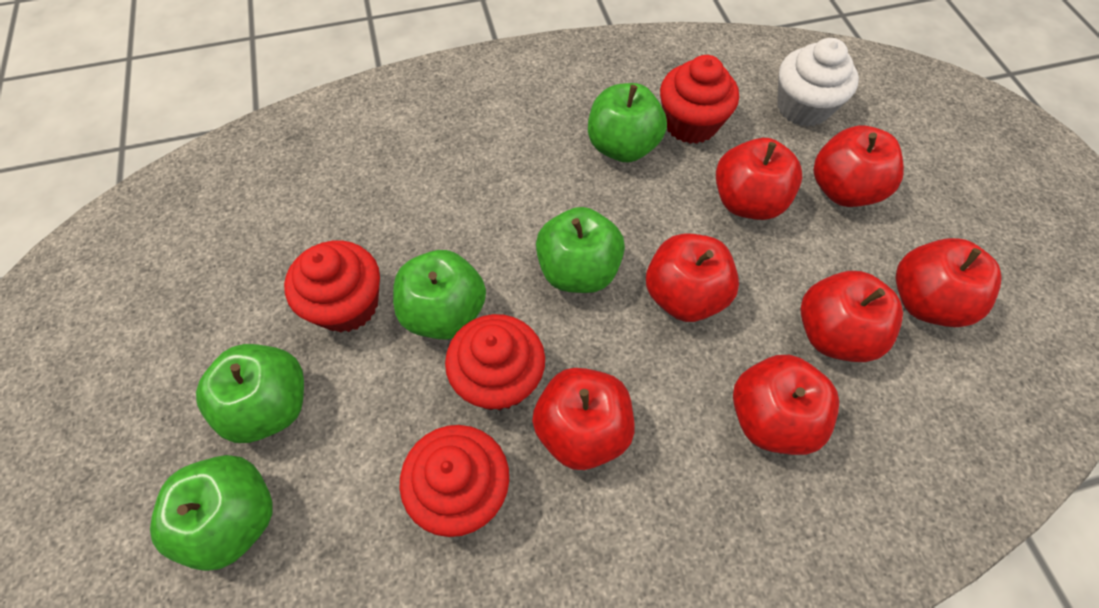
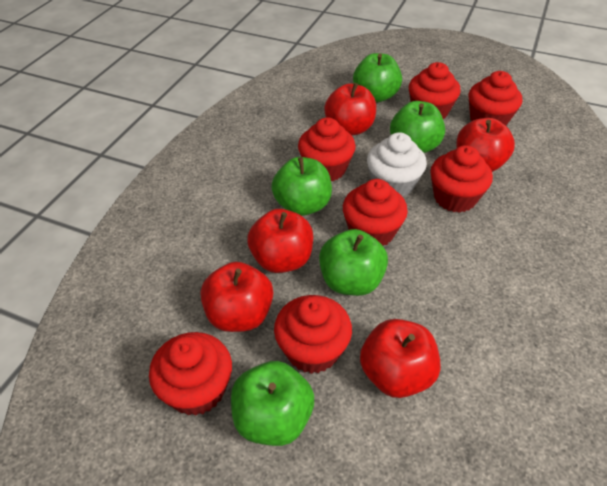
red apple: 7 -> 5
red cupcake: 4 -> 7

